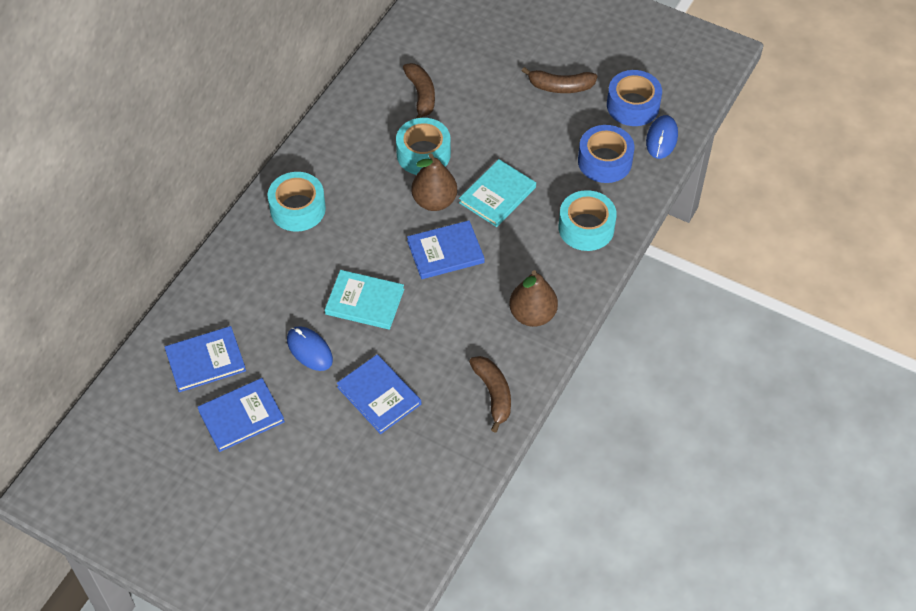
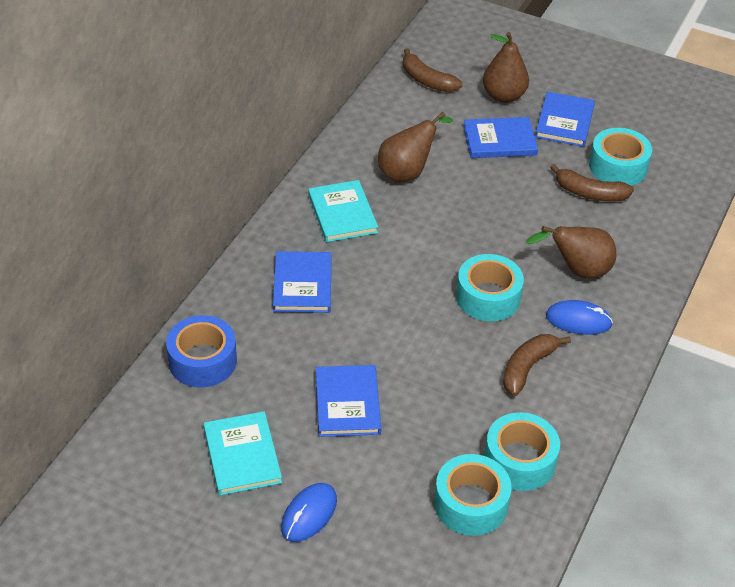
blue tape: 2 -> 1
brown pear: 2 -> 3
turquoise tape: 3 -> 4

